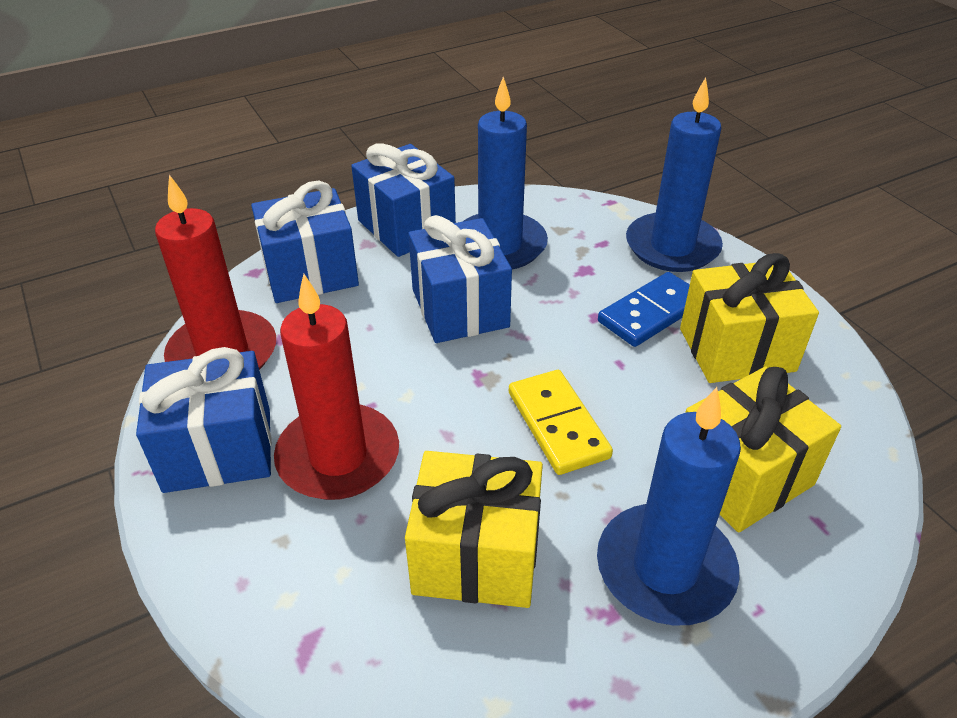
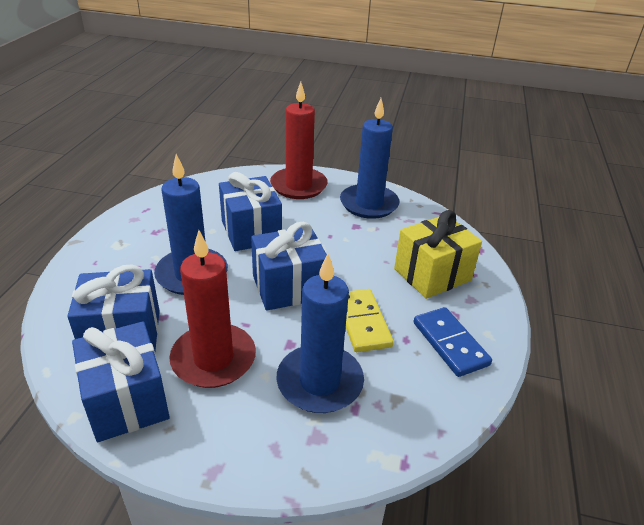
yellow gift: 3 -> 1

